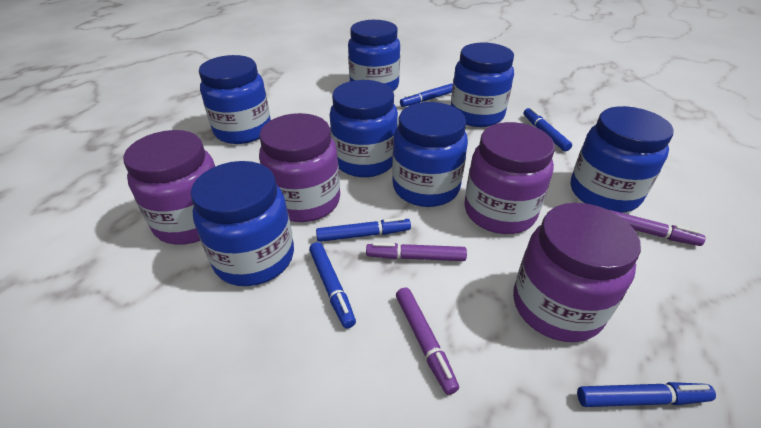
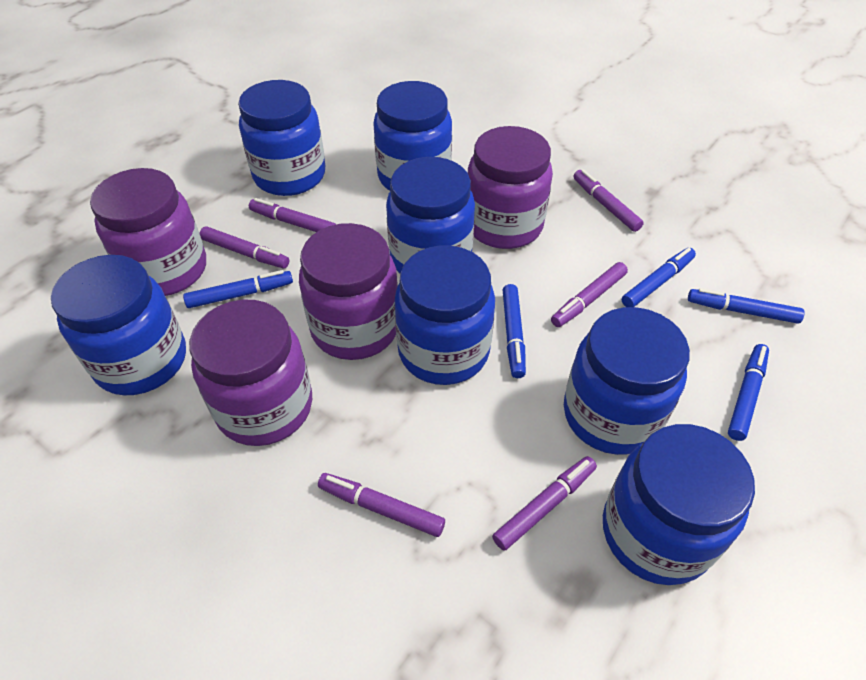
purple marker: 3 -> 6

